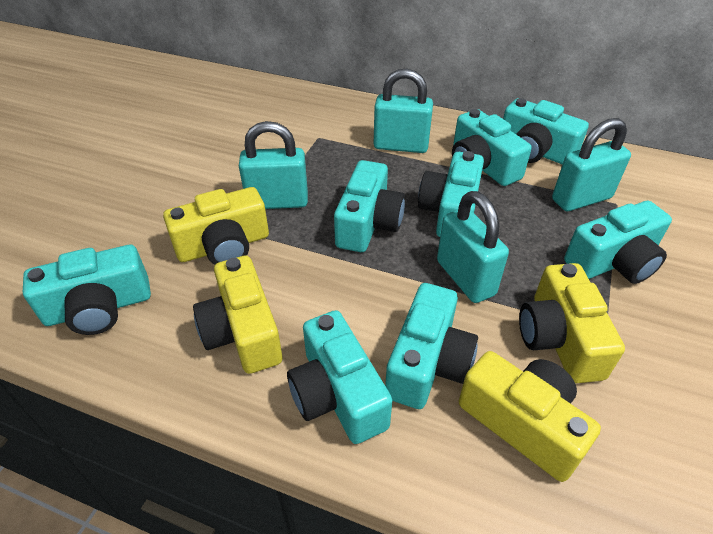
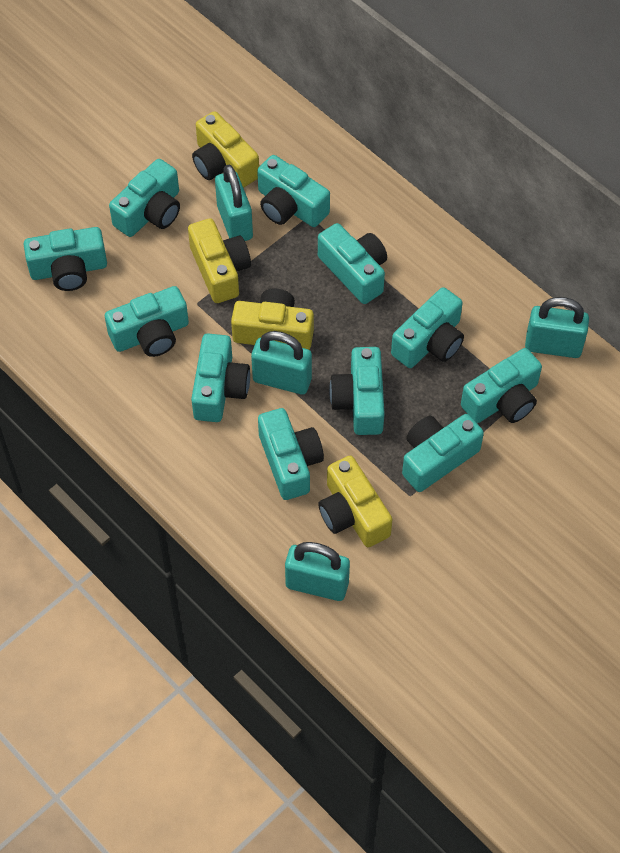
turquoise camera: 8 -> 11

